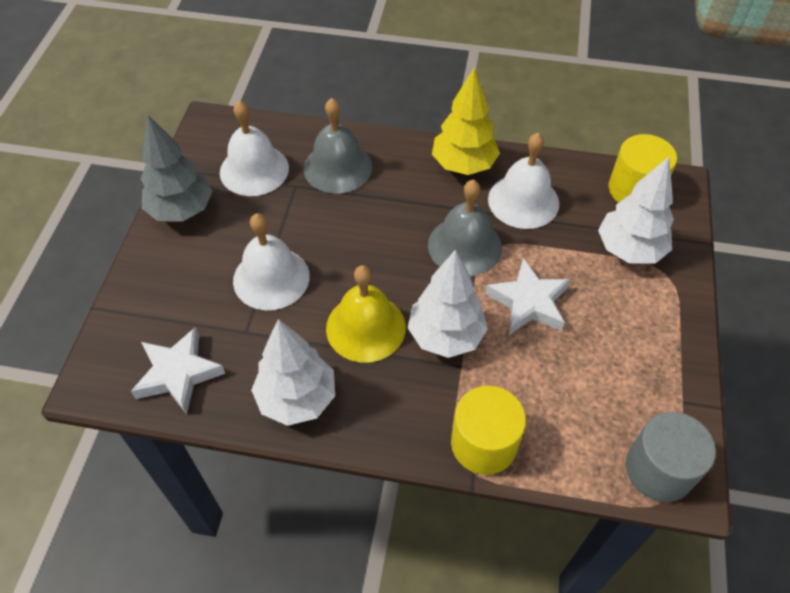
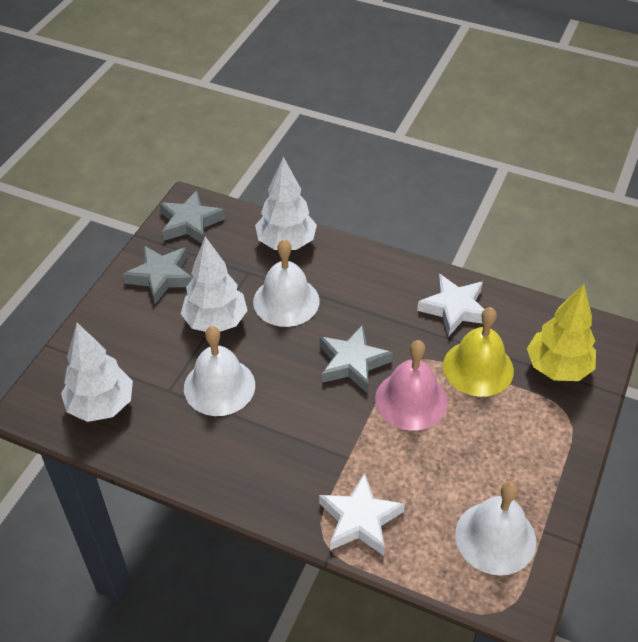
grey bell: 2 -> 0
grey cylinder: 1 -> 0
grey star: 0 -> 3
grey tree: 1 -> 0
pink bell: 0 -> 1
yellow cylinder: 2 -> 0

